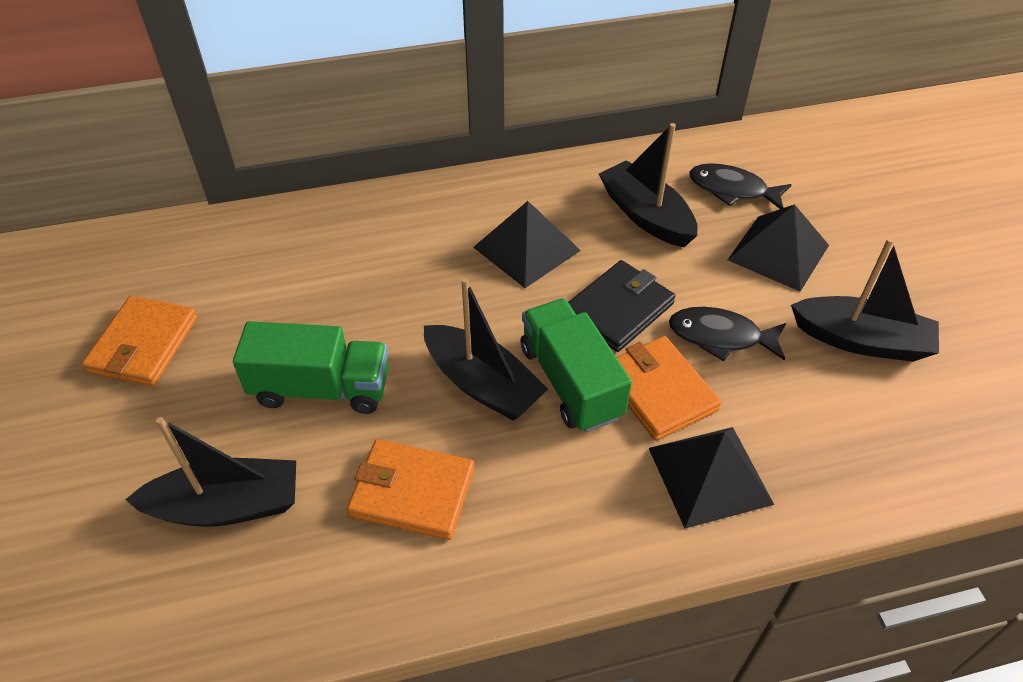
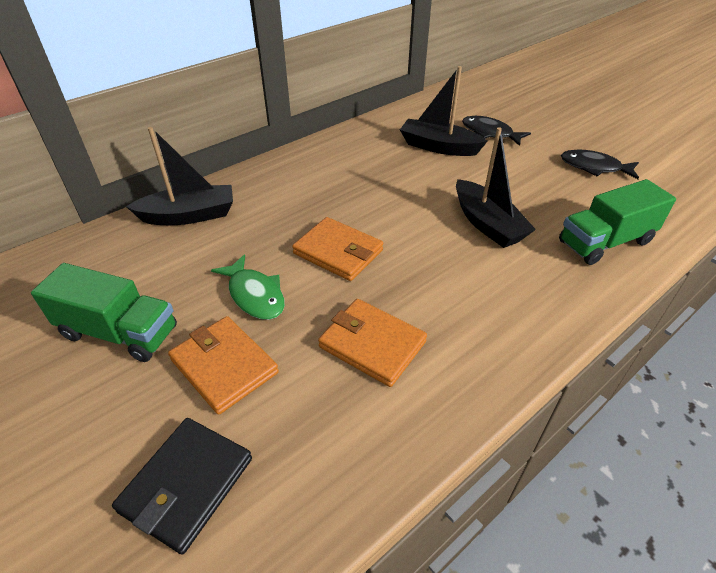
black boat: 4 -> 3
black pyramid: 3 -> 0
green fish: 0 -> 1

